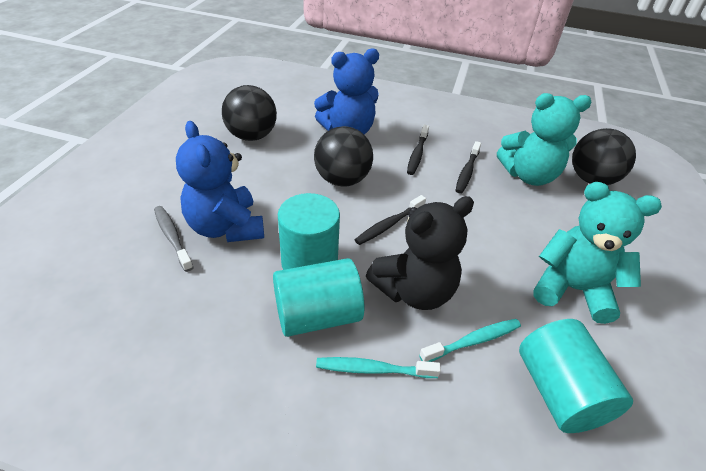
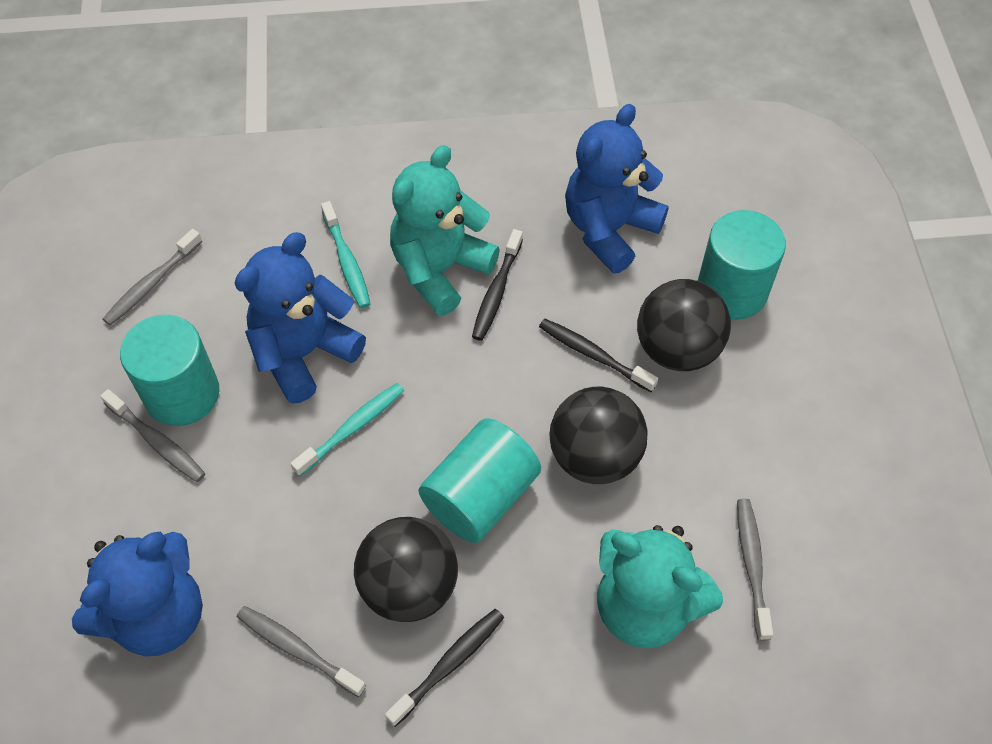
black teddy bear: 1 -> 0
blue teddy bear: 2 -> 3
grey toothbrush: 1 -> 4

